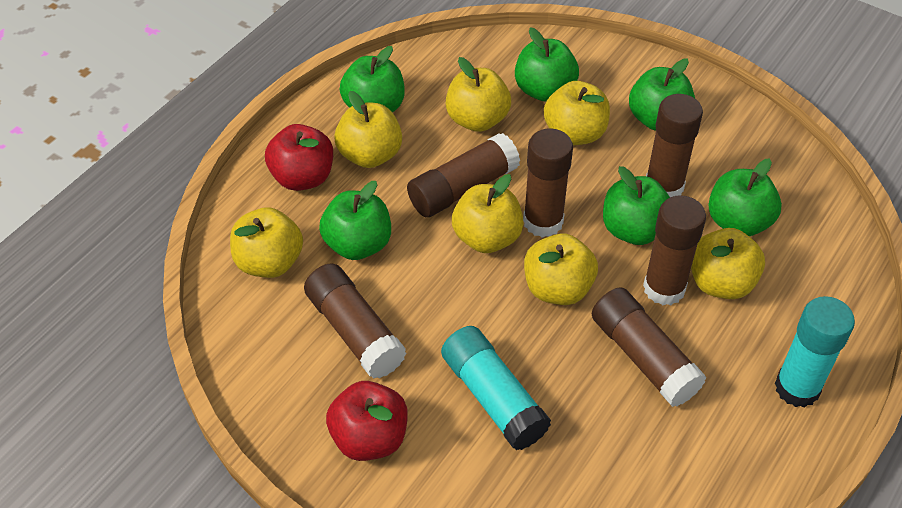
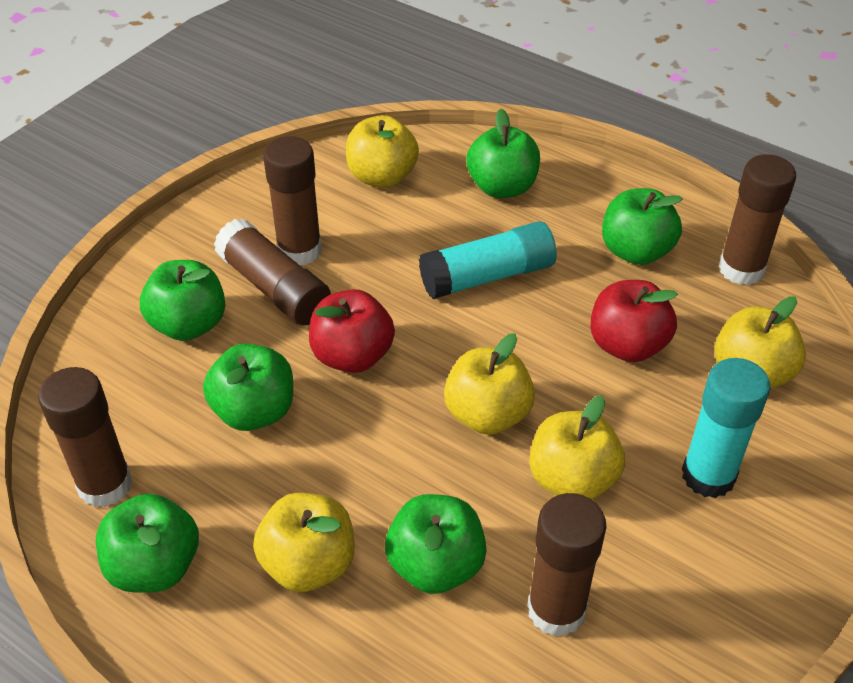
brown glue stick: 6 -> 5
yellow apple: 7 -> 5

